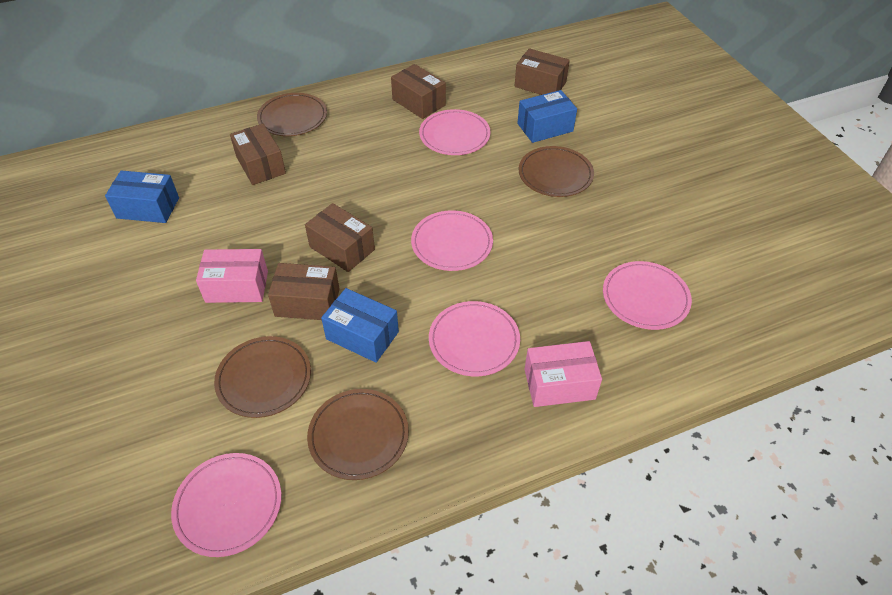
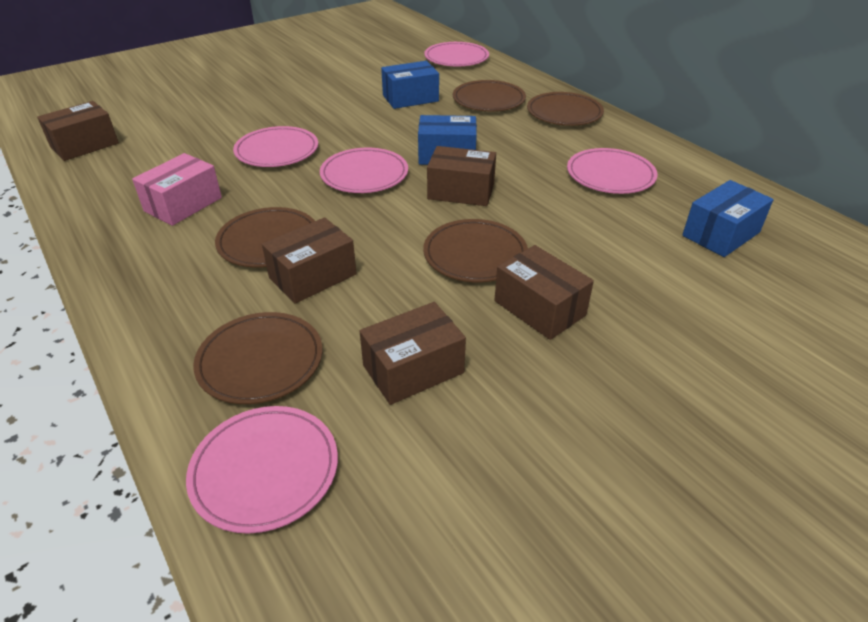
brown plate: 4 -> 5
pink box: 2 -> 1

